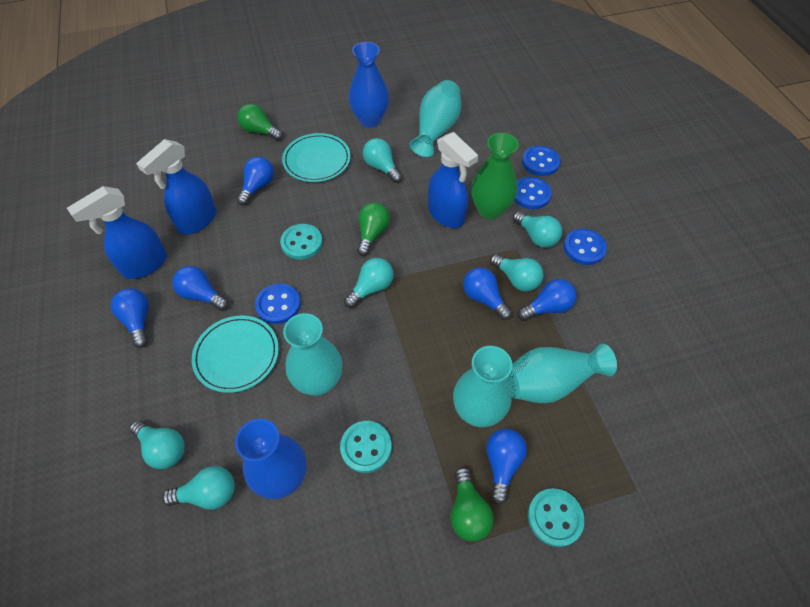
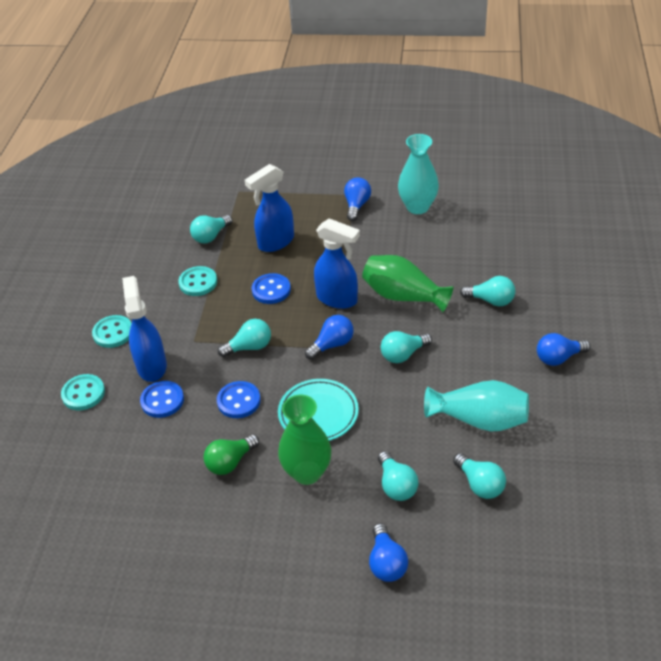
blue button: 4 -> 3
blue light bulb: 6 -> 4
blue vase: 2 -> 0
green light bulb: 3 -> 1
green vase: 1 -> 2
turquoise plate: 2 -> 1
turquoise vase: 4 -> 2

